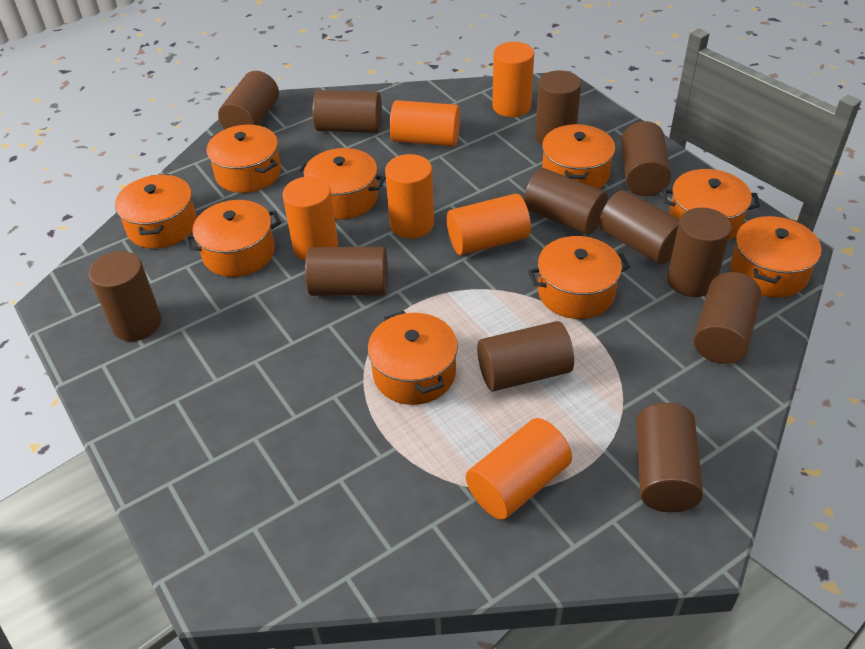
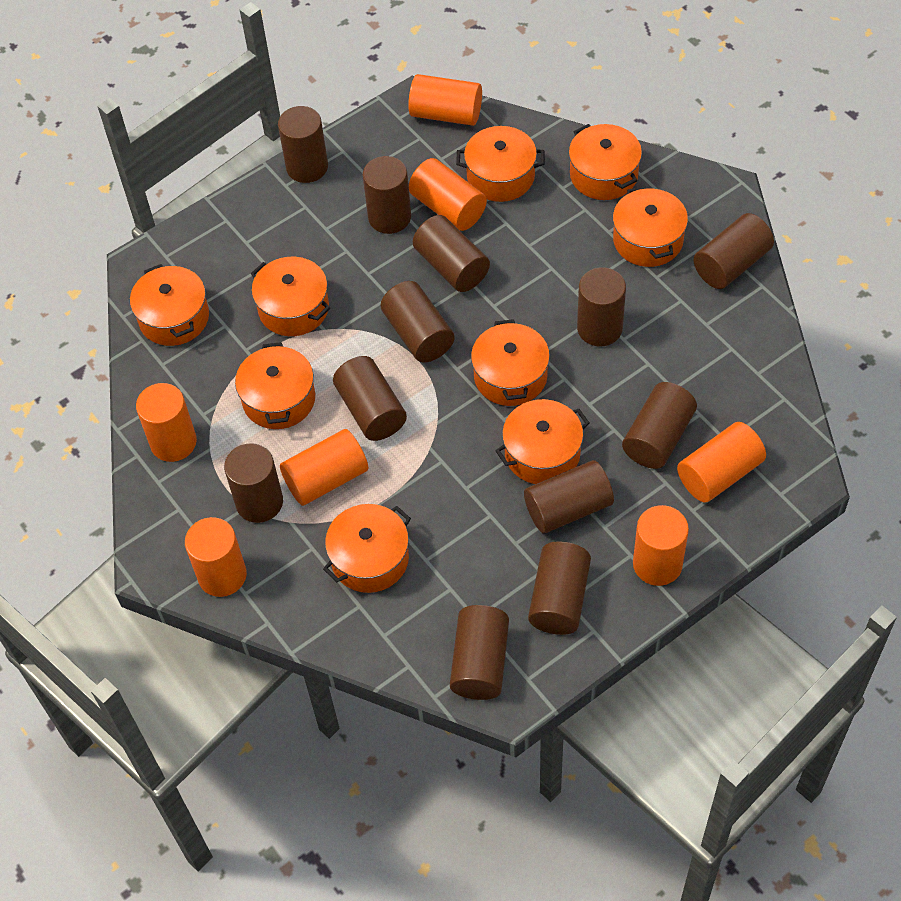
orange cylinder: 6 -> 7

